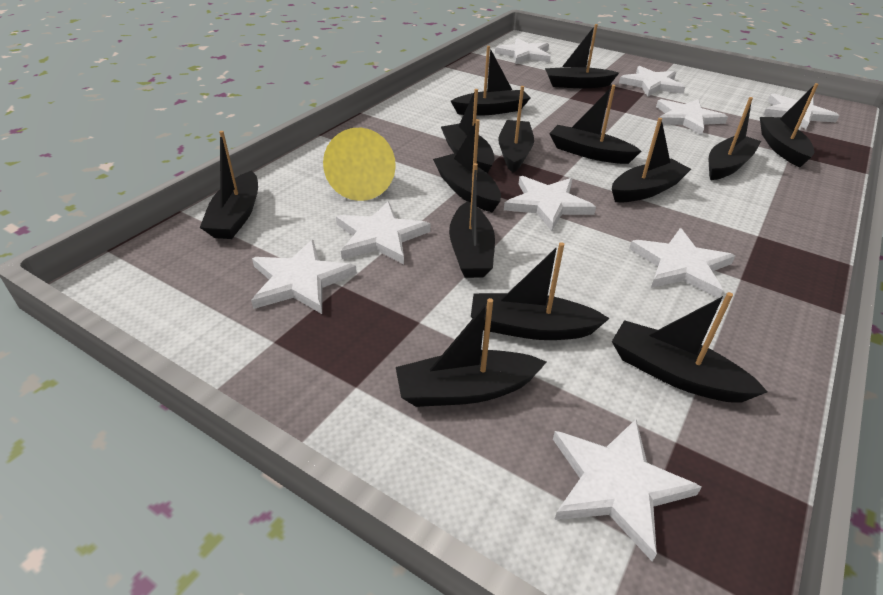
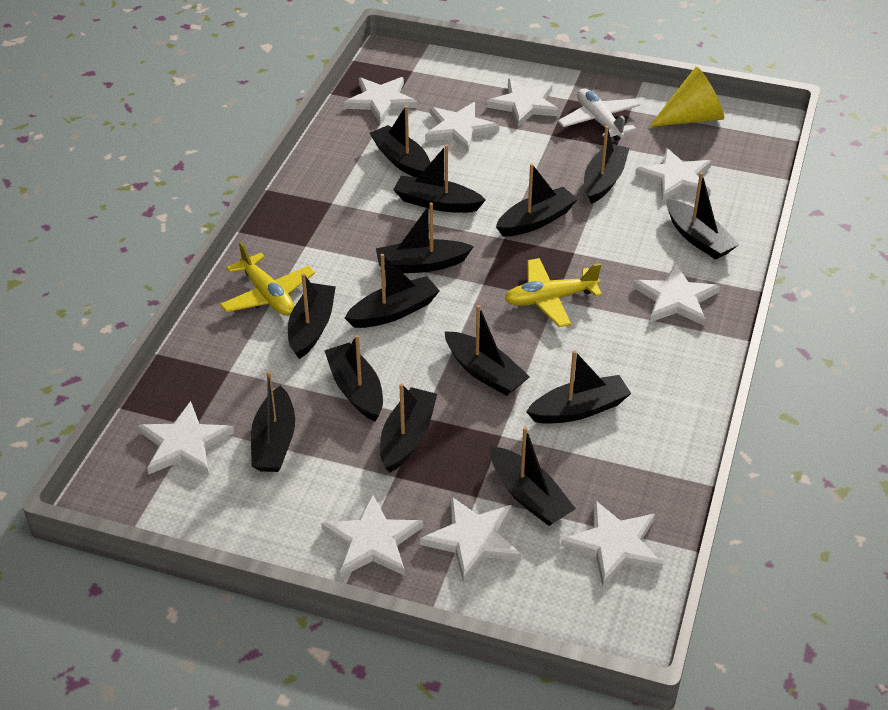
white plane: 0 -> 1
yellow plane: 0 -> 2

